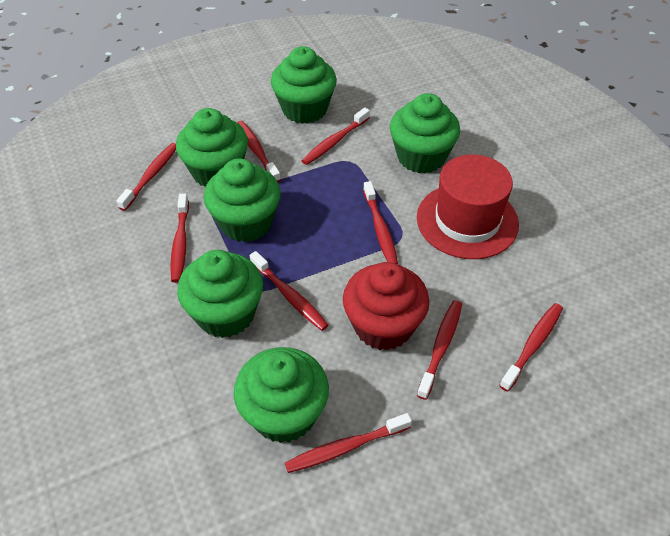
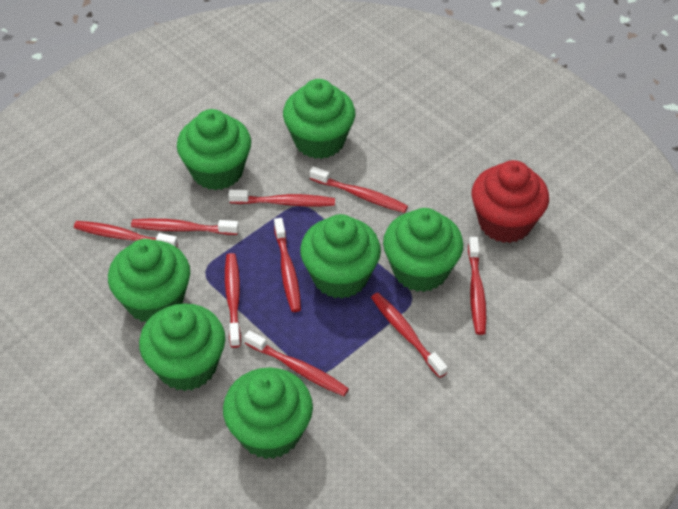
green cupcake: 6 -> 7
red hat: 1 -> 0

